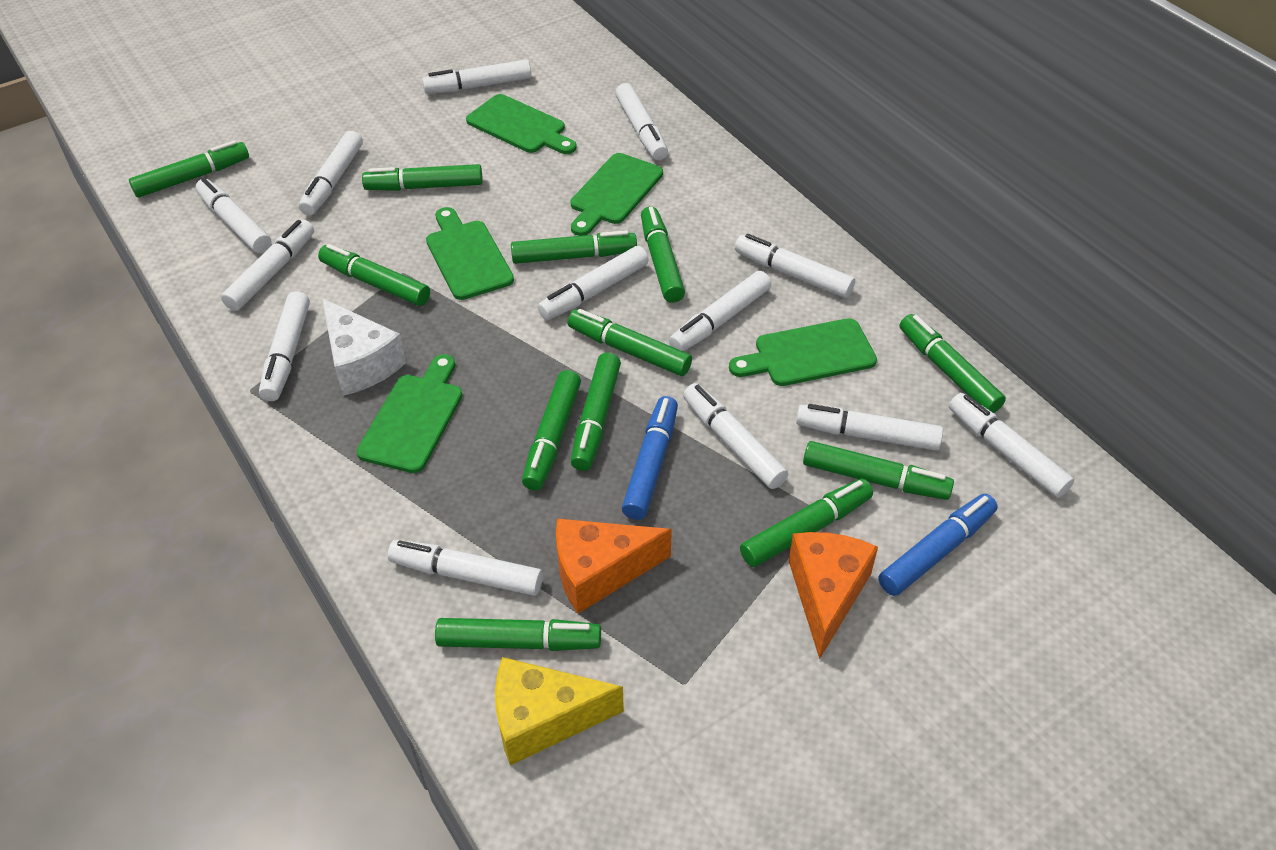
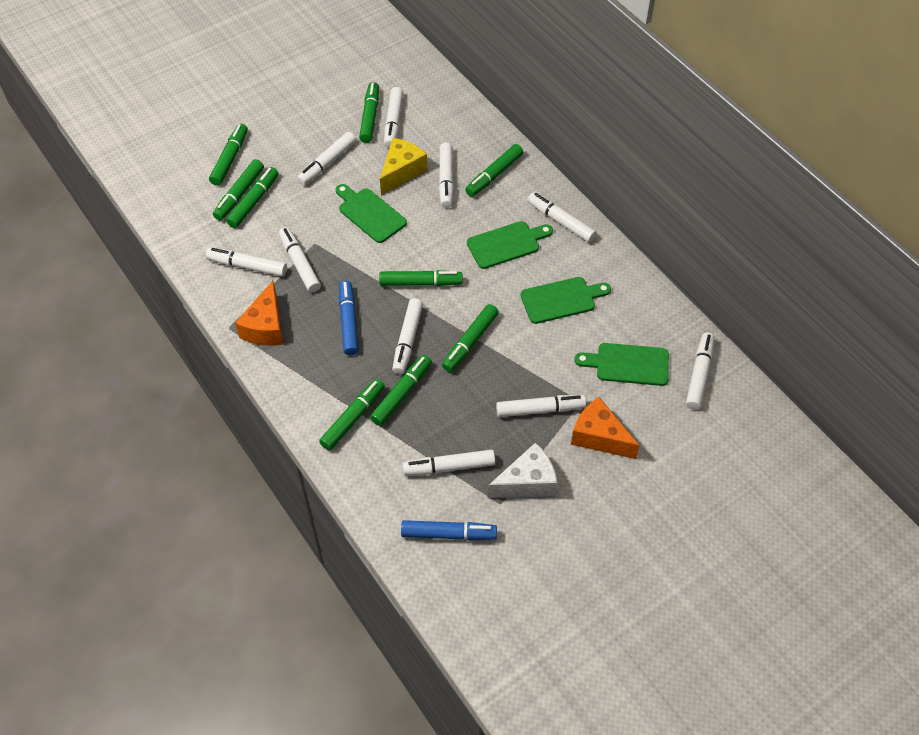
green cutting board: 5 -> 4
green marker: 12 -> 9
white marker: 13 -> 10

